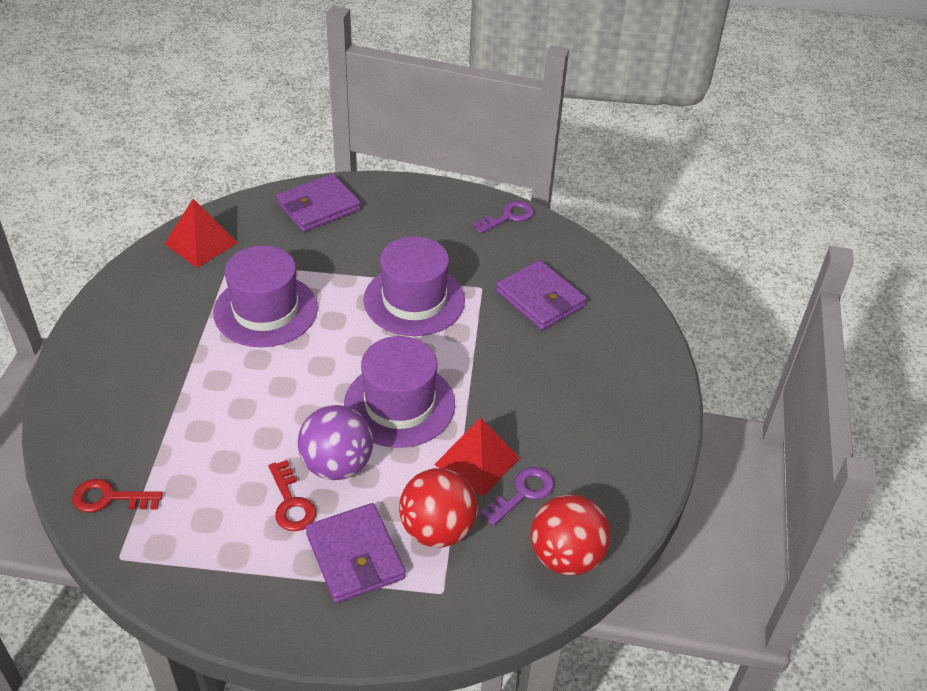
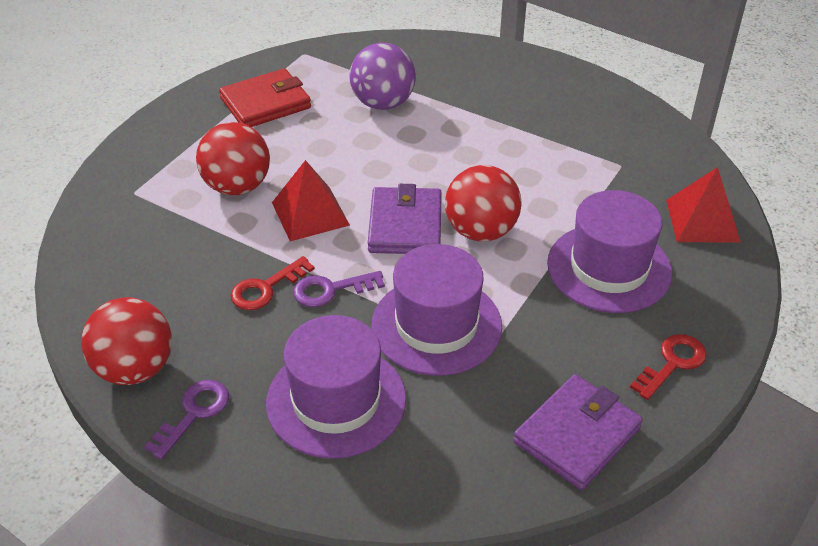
purple wallet: 3 -> 2
red ball: 2 -> 3
red wallet: 0 -> 1

